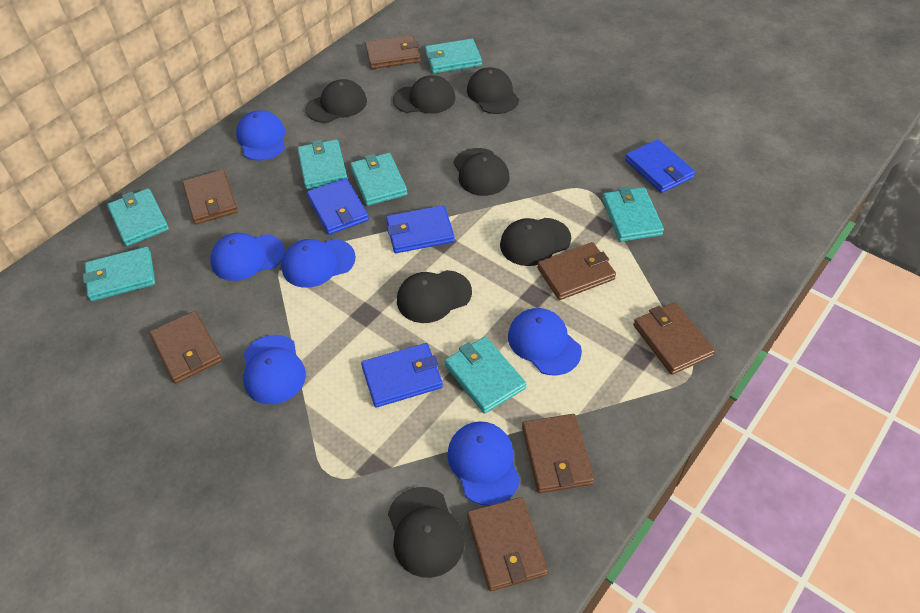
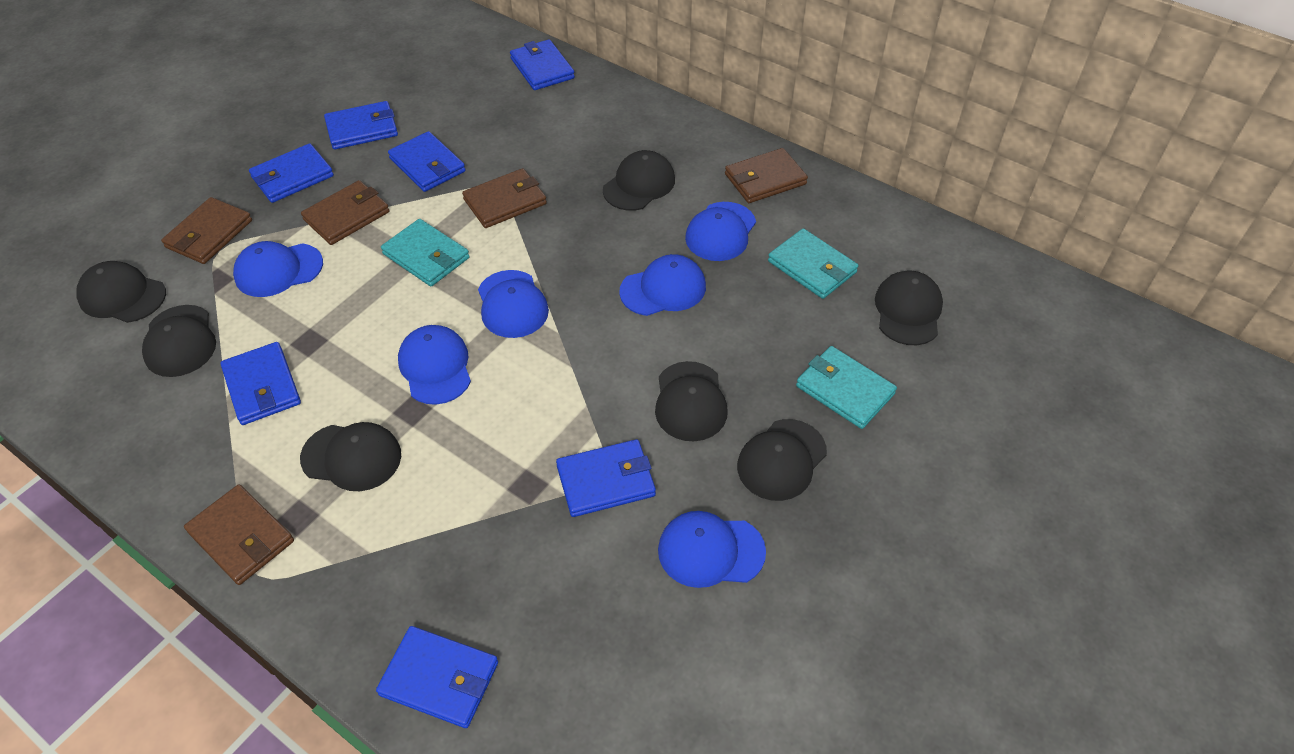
blue wallet: 4 -> 7
brown wallet: 7 -> 5
turquoise wallet: 7 -> 3

